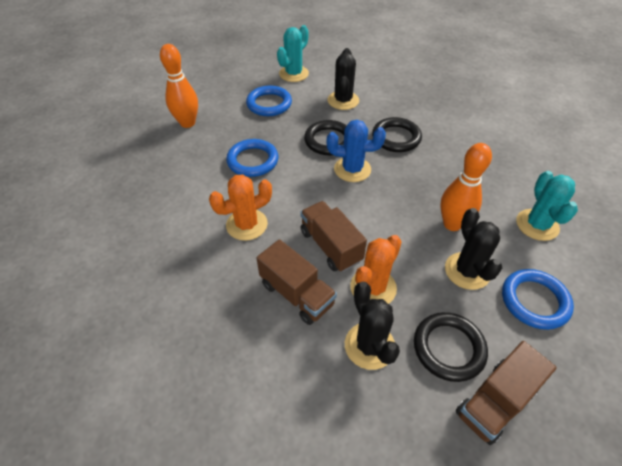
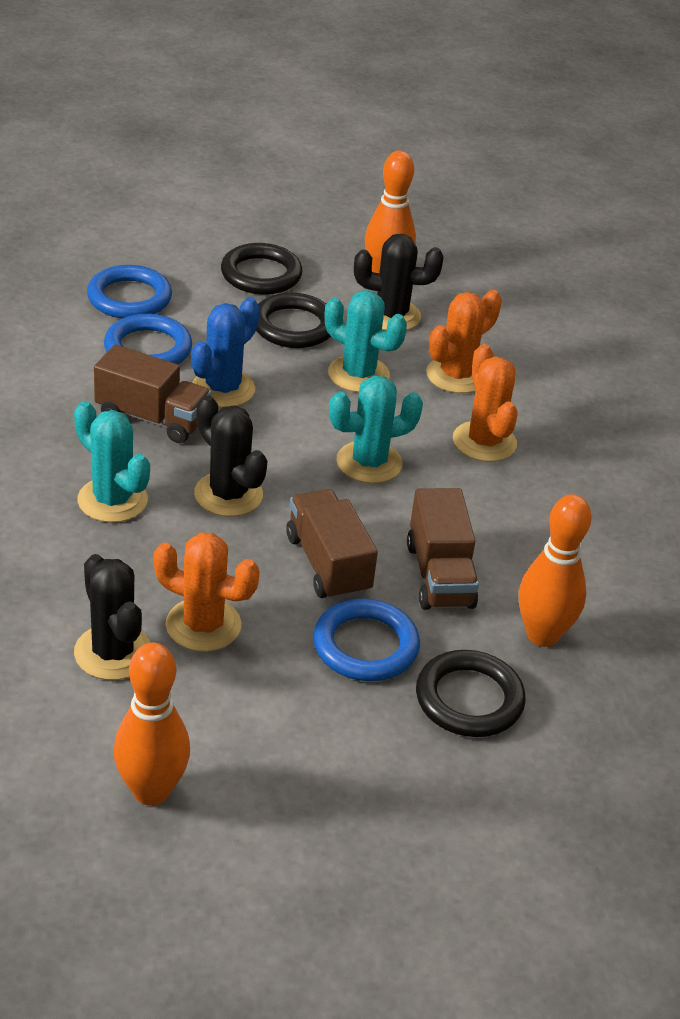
orange bowling pin: 2 -> 3
orange cactus: 2 -> 3
turquoise cactus: 2 -> 3

